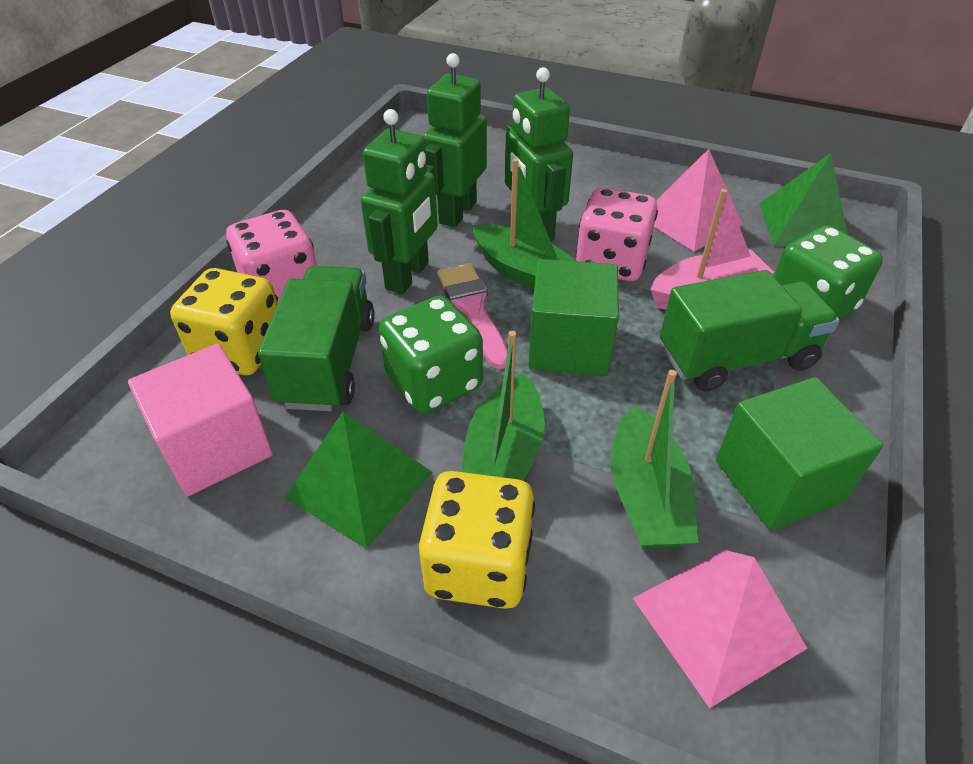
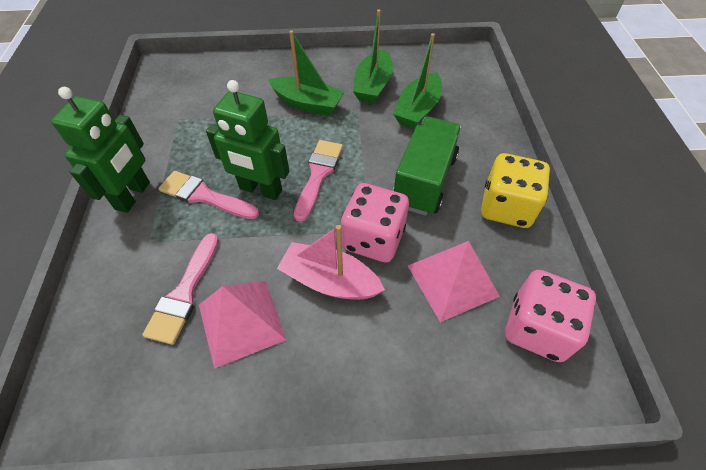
green cube: 2 -> 0
green dice: 2 -> 0
green pyramid: 2 -> 0
green robot: 3 -> 2
green truck: 2 -> 1
pink brush: 1 -> 3
pink cube: 1 -> 0
yellow dice: 2 -> 1

